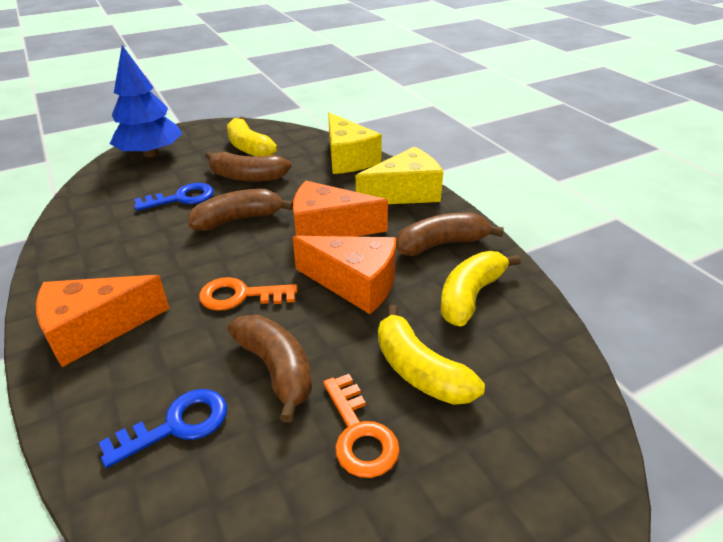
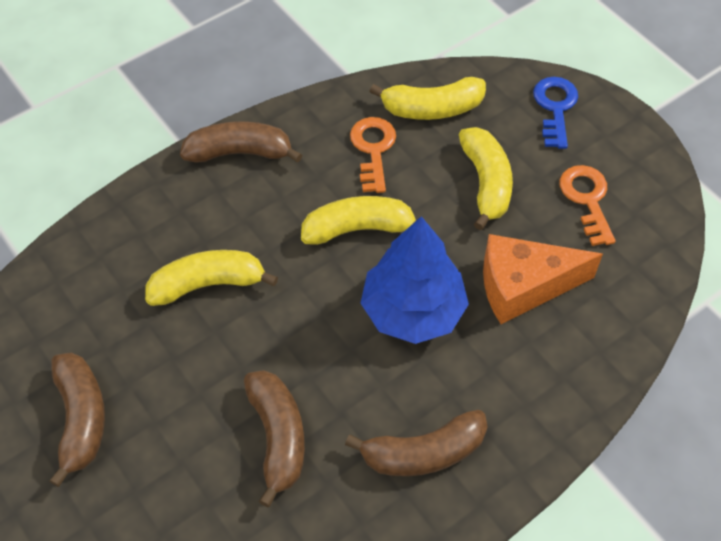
blue key: 2 -> 1
orange cheese: 3 -> 1
yellow banana: 3 -> 4
yellow cheese: 2 -> 0

